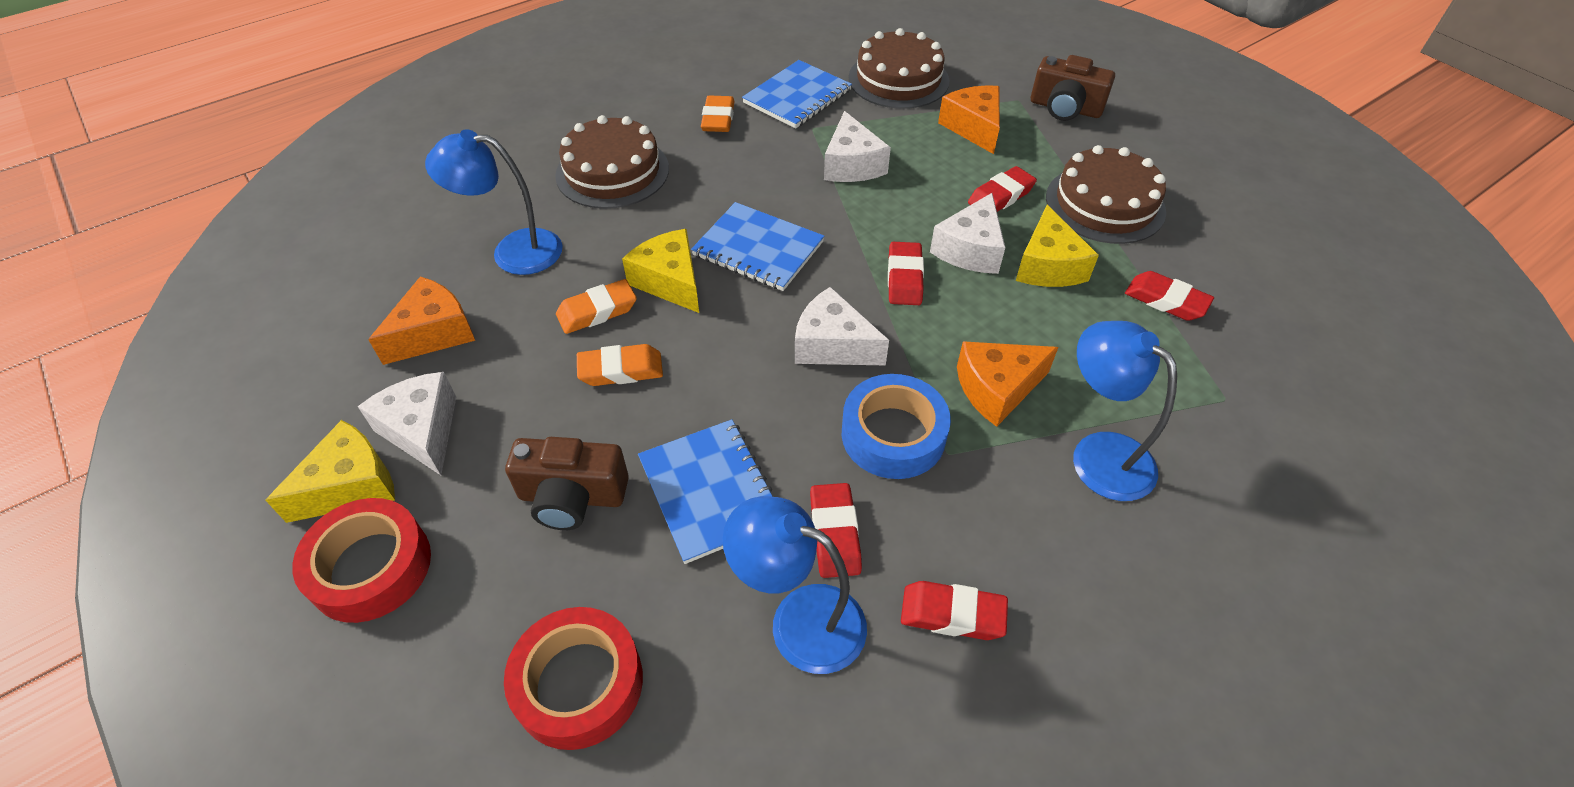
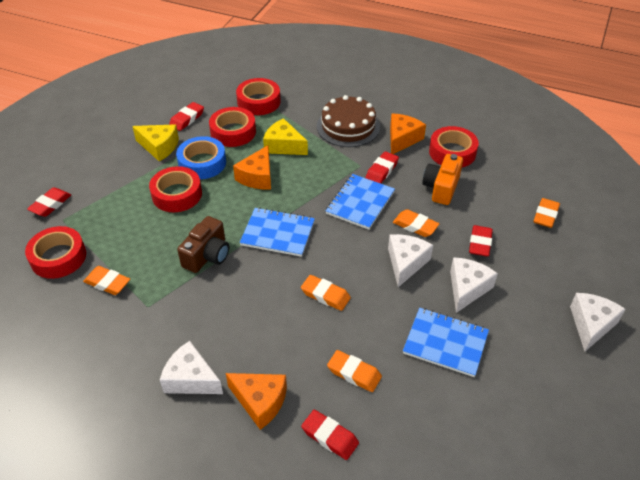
blue lamp: 3 -> 0
brown cake: 3 -> 1
brown camera: 2 -> 1
orange camera: 0 -> 1
orange eraser: 3 -> 5
red tape: 2 -> 5
yellow cheese: 3 -> 2

